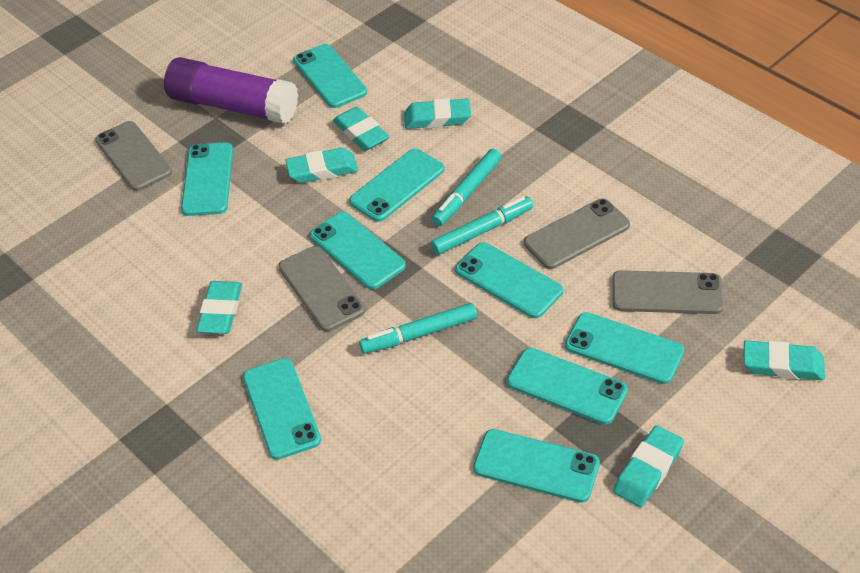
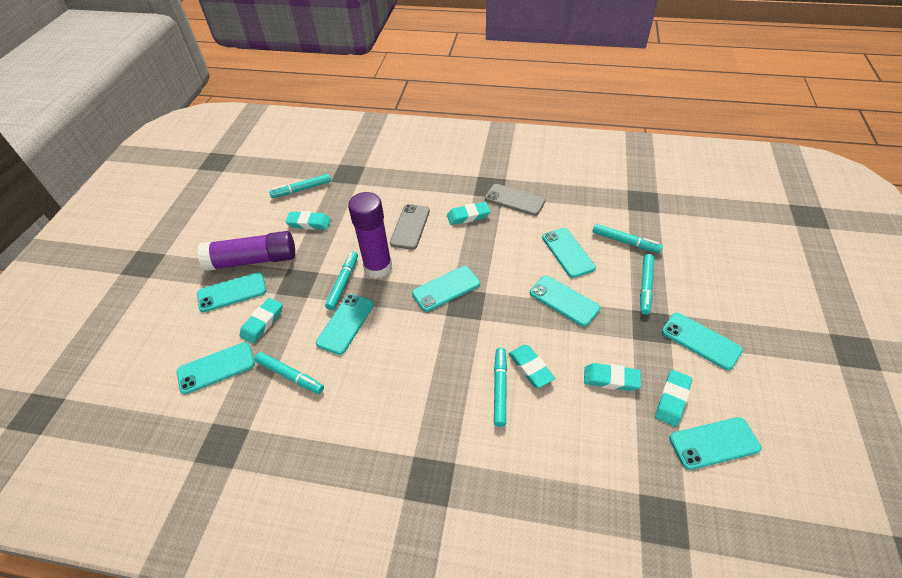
grey phone: 4 -> 2
purple glue stick: 1 -> 2
turquoise marker: 3 -> 6
turquoise phone: 9 -> 8

